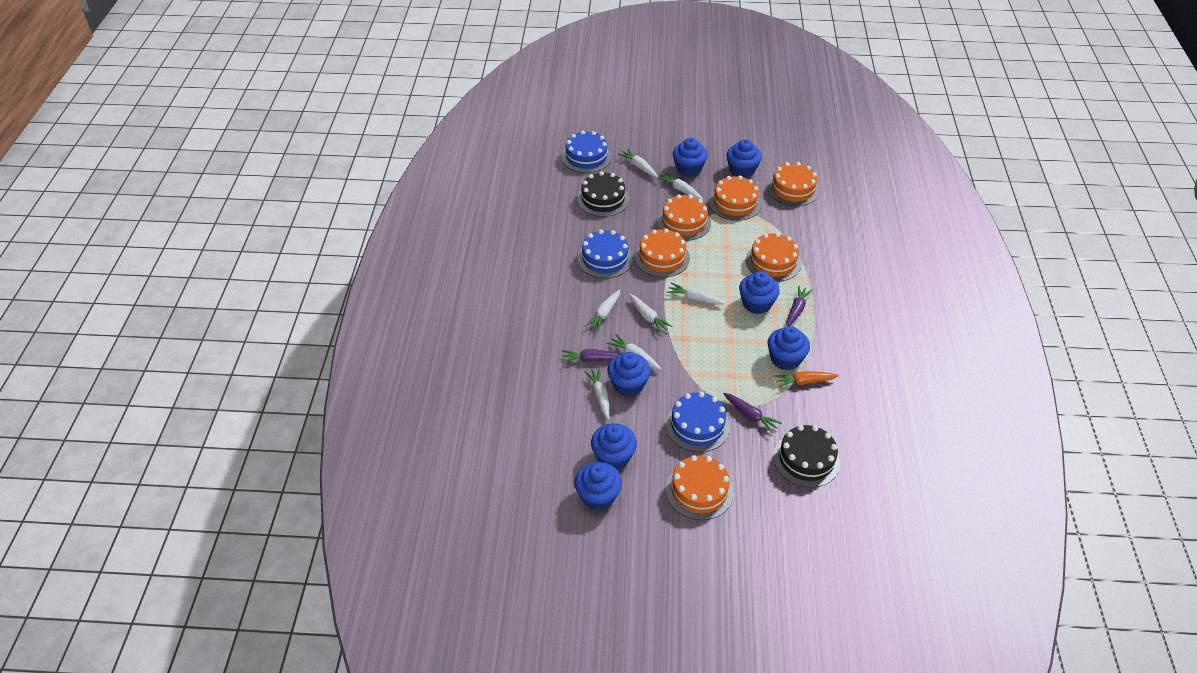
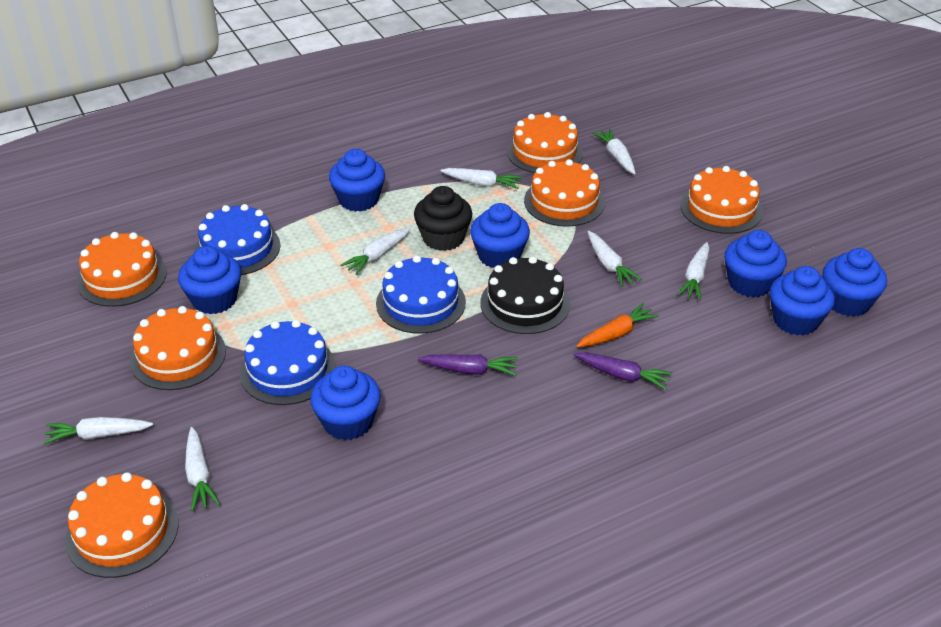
black cake: 2 -> 1
black cupcake: 0 -> 1
purple carrot: 3 -> 2

